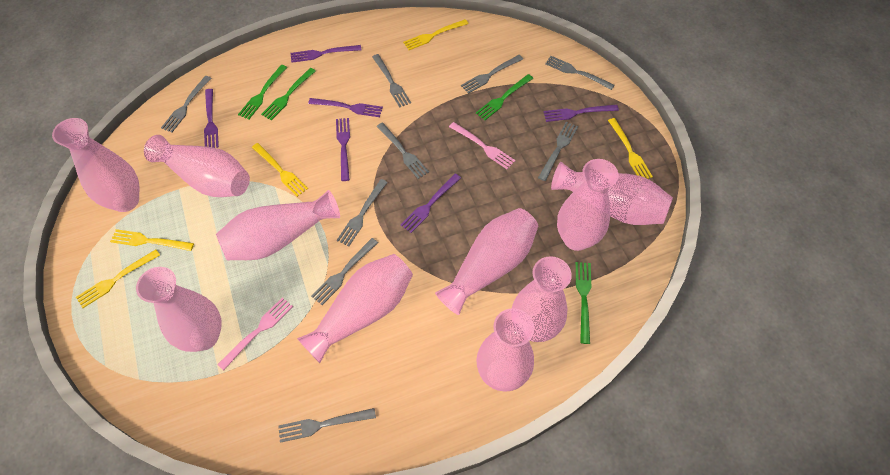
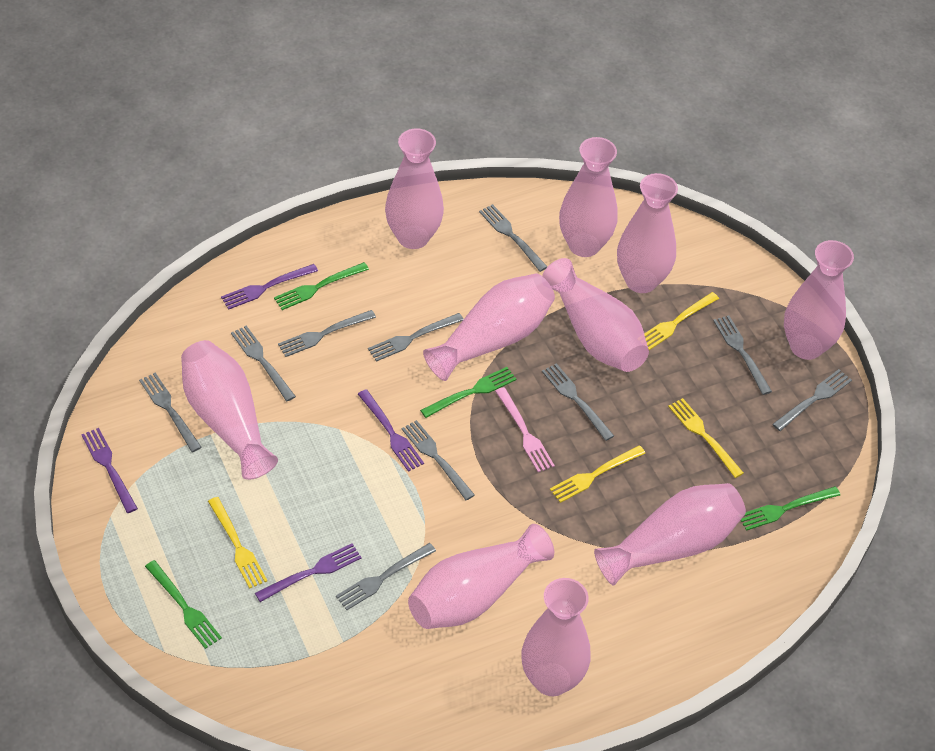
grey fork: 9 -> 10
pink fork: 2 -> 1
purple fork: 6 -> 4
yellow fork: 5 -> 4

